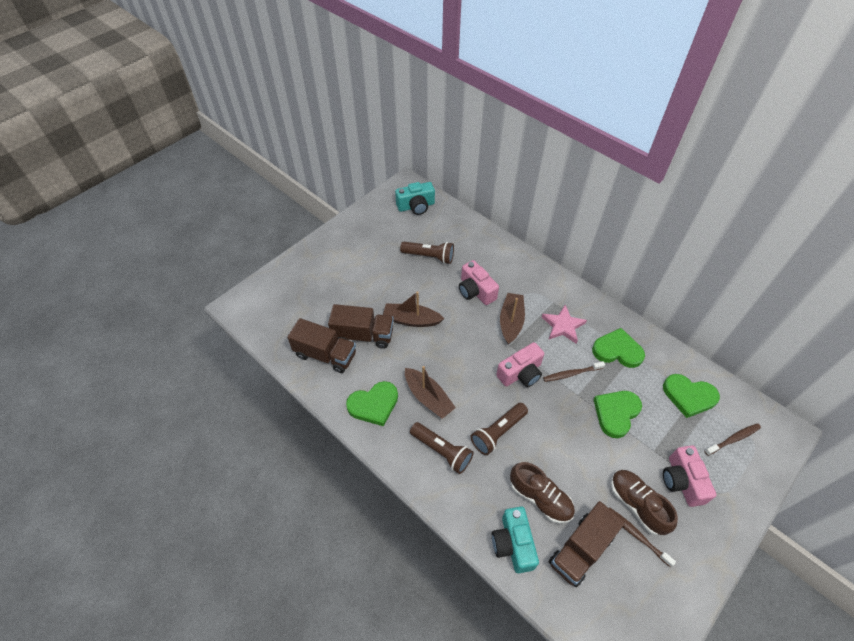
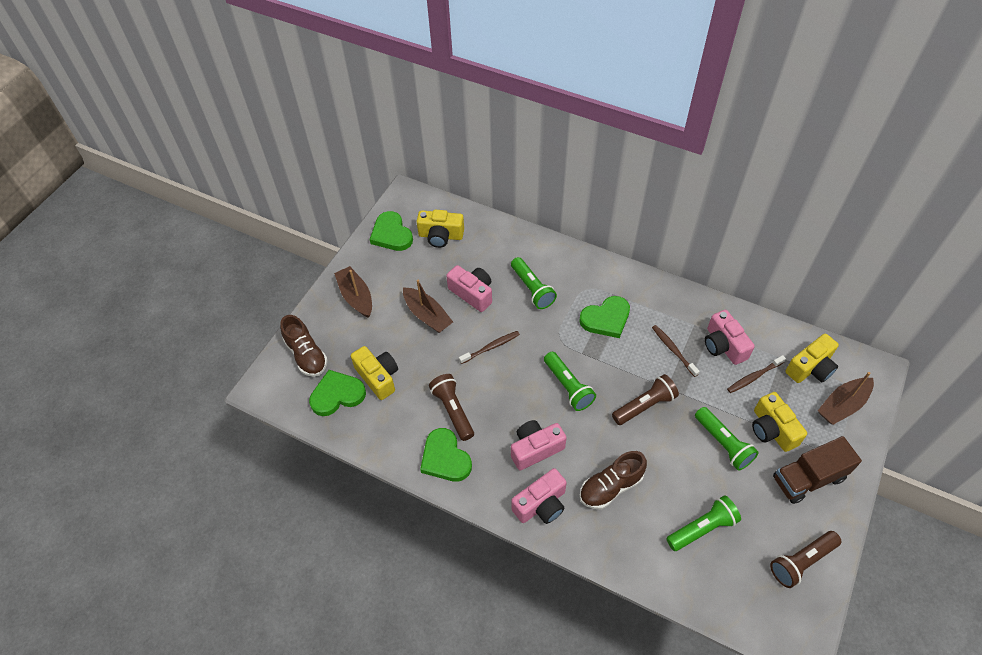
brown truck: 3 -> 1
green flashlight: 0 -> 4
pink camera: 3 -> 4
pink star: 1 -> 0
turquoise camera: 2 -> 0
yellow camera: 0 -> 4

